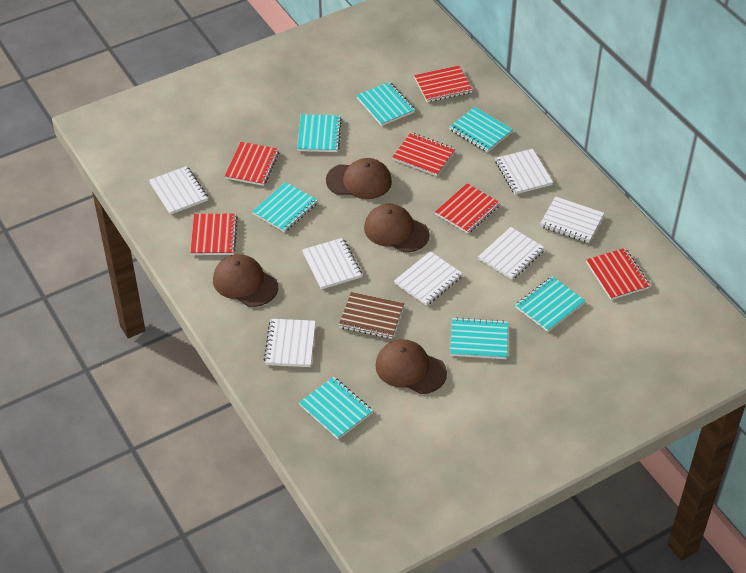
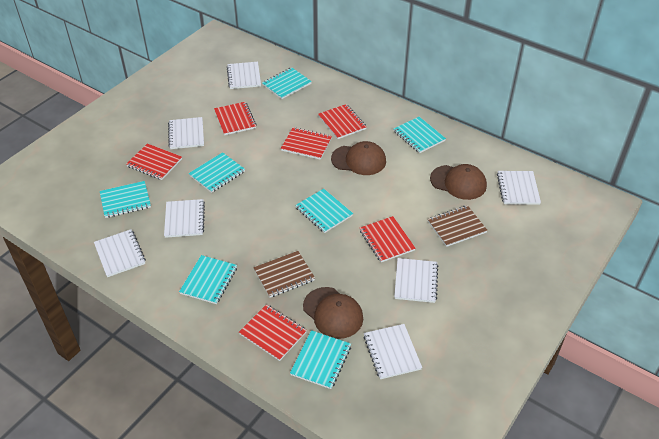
brown cap: 4 -> 3
brown notebook: 1 -> 2

